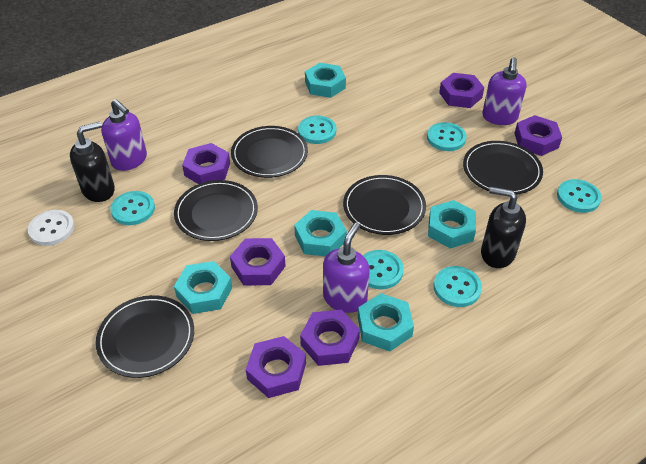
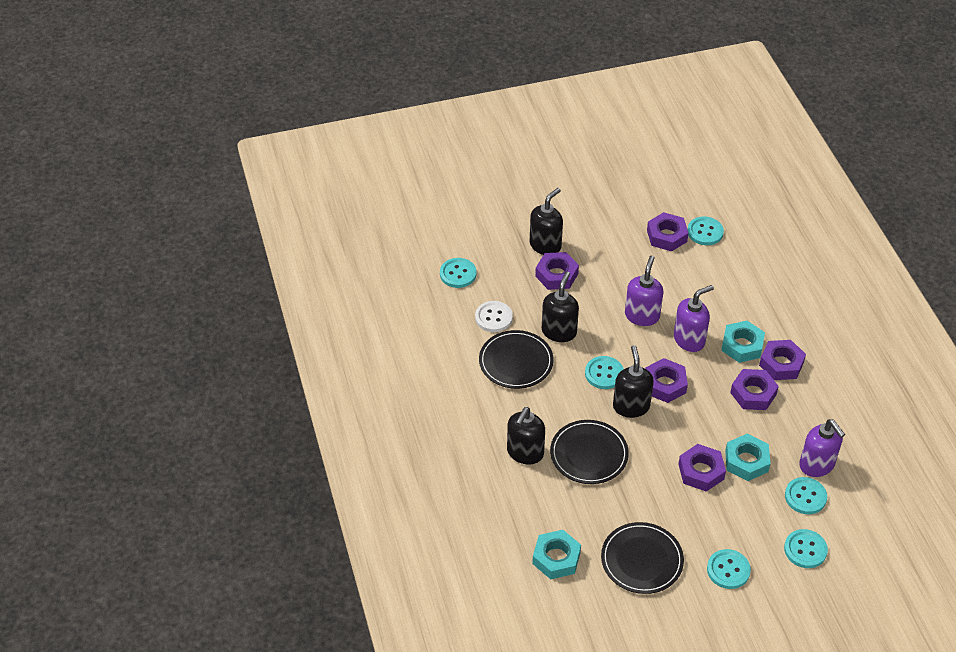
black plate: 5 -> 3
black soap dispenser: 2 -> 4
turquoise nut: 5 -> 3

